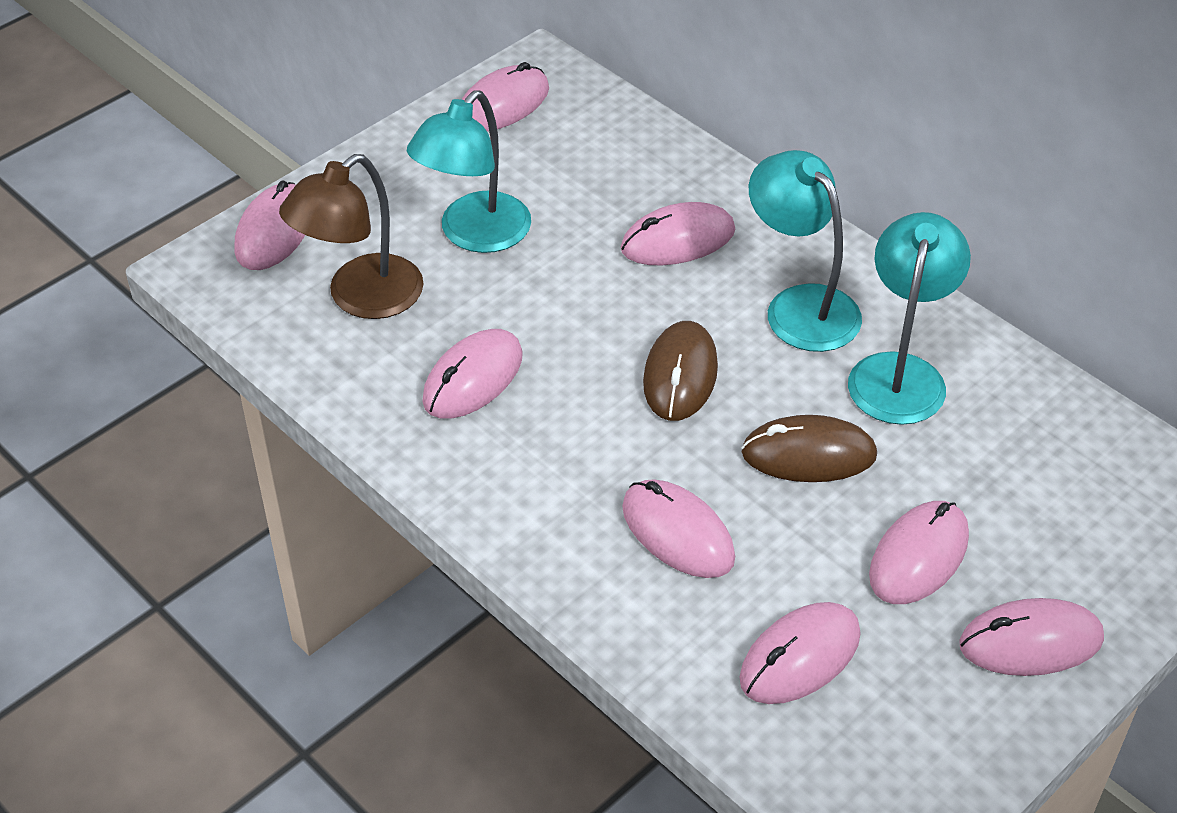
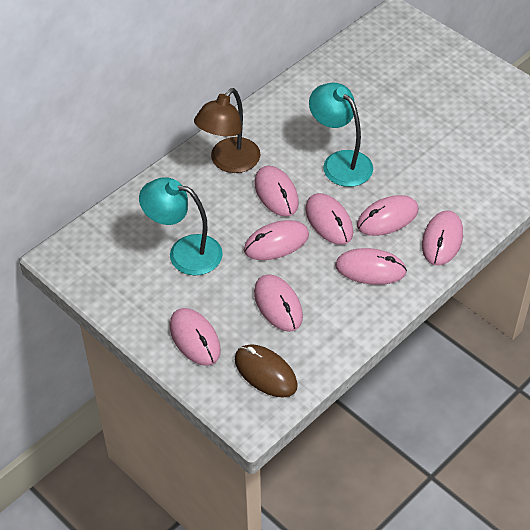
brown mouse: 2 -> 1
turquoise lamp: 3 -> 2

